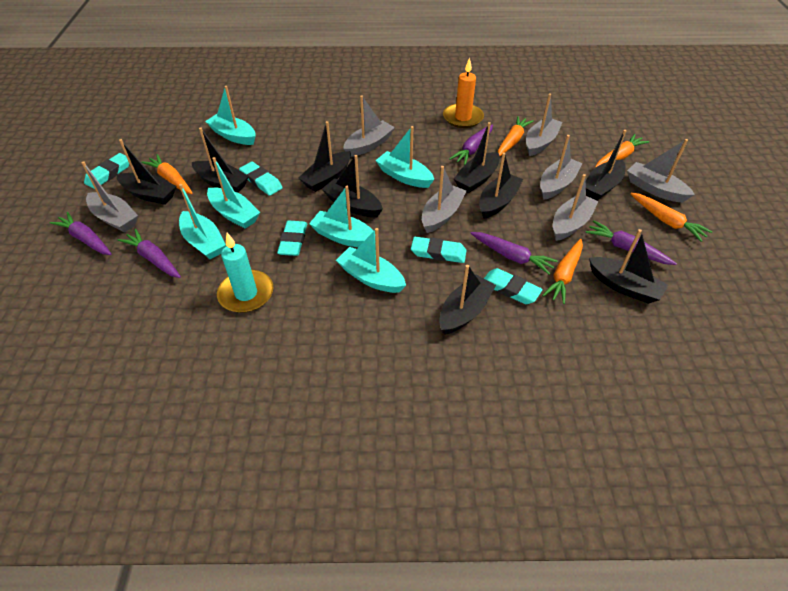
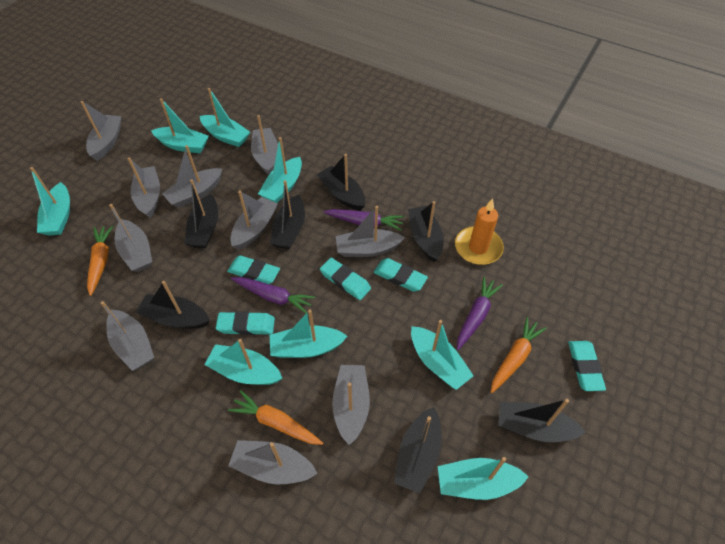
black boat: 9 -> 7
grey boat: 7 -> 10
orange carrot: 5 -> 3
purple carrot: 5 -> 3
turquoise boat: 6 -> 8
turquoise candle: 1 -> 0

